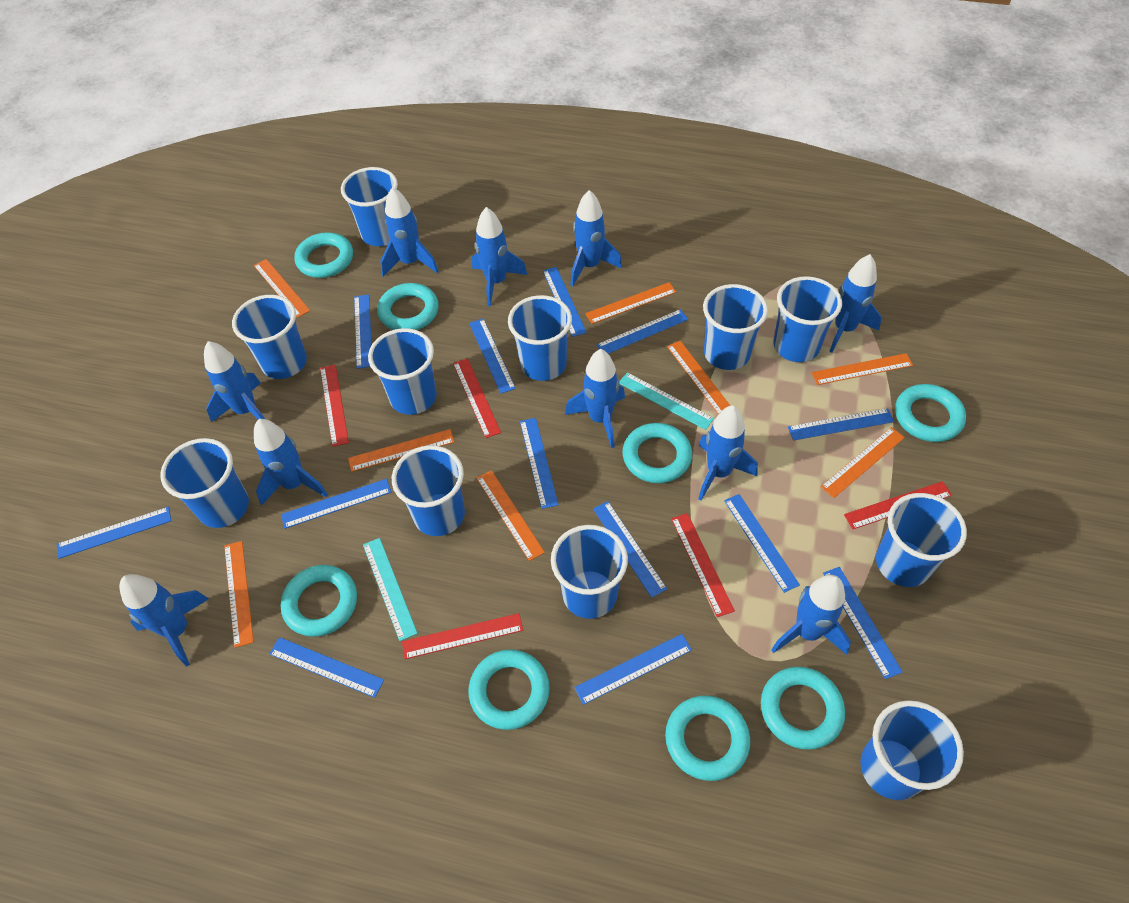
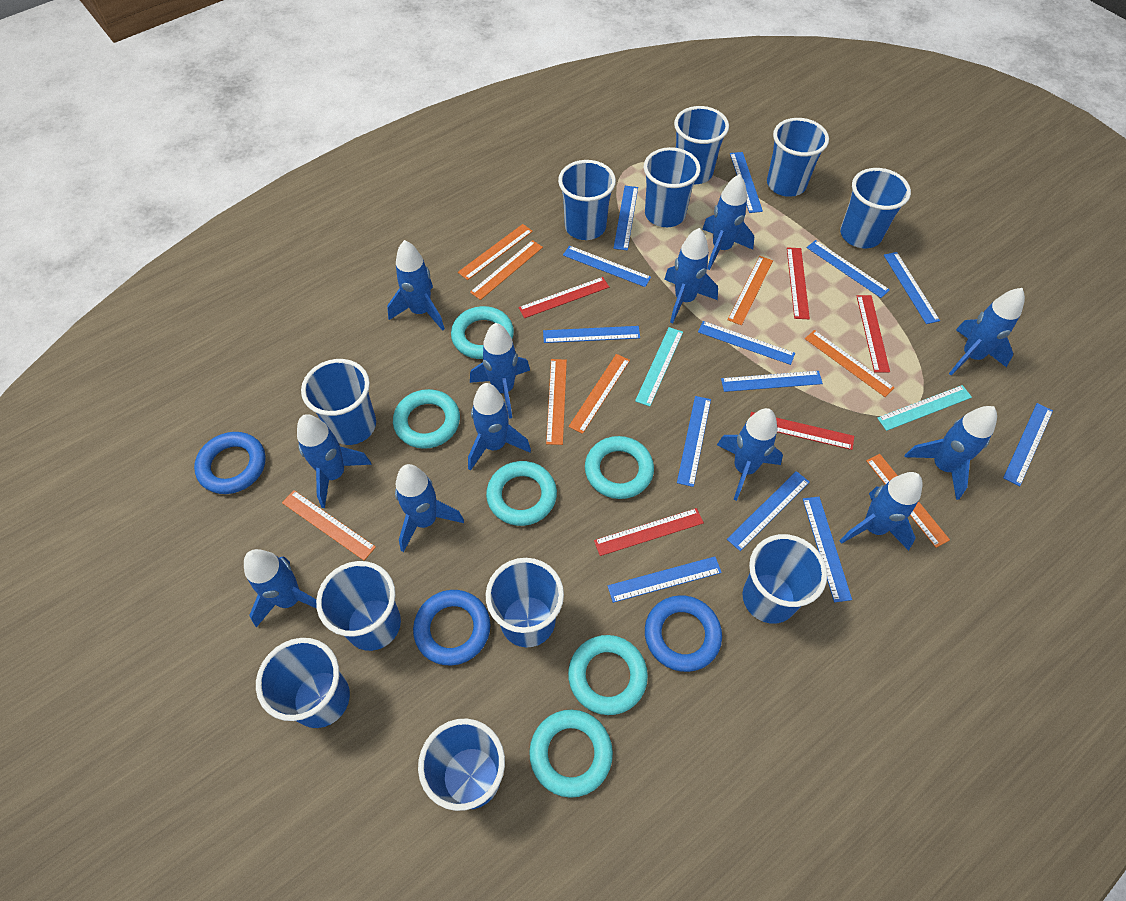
blue ring: 0 -> 3
blue rocket: 10 -> 12
turquoise ring: 8 -> 6

